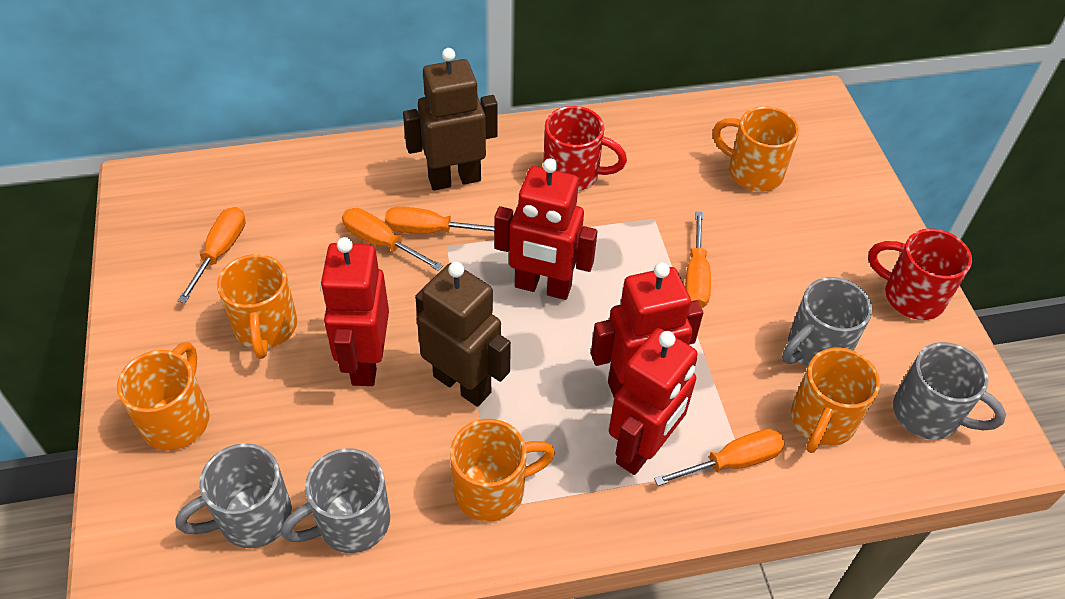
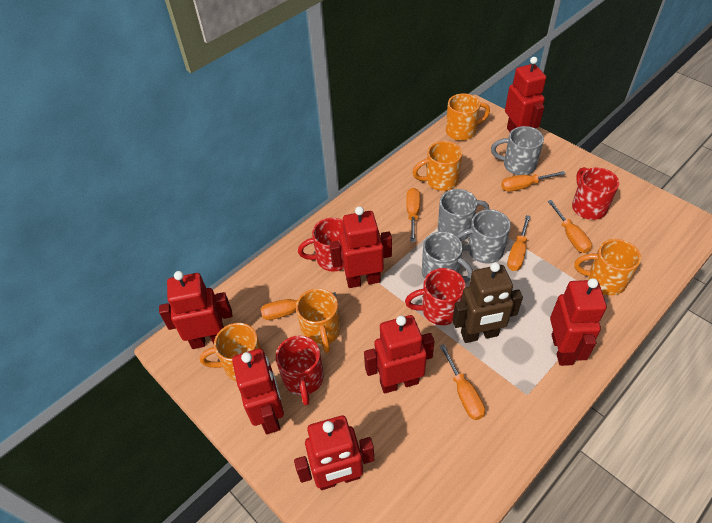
brown robot: 2 -> 1
orange screwdriver: 5 -> 6
red mug: 2 -> 4
red robot: 4 -> 7

